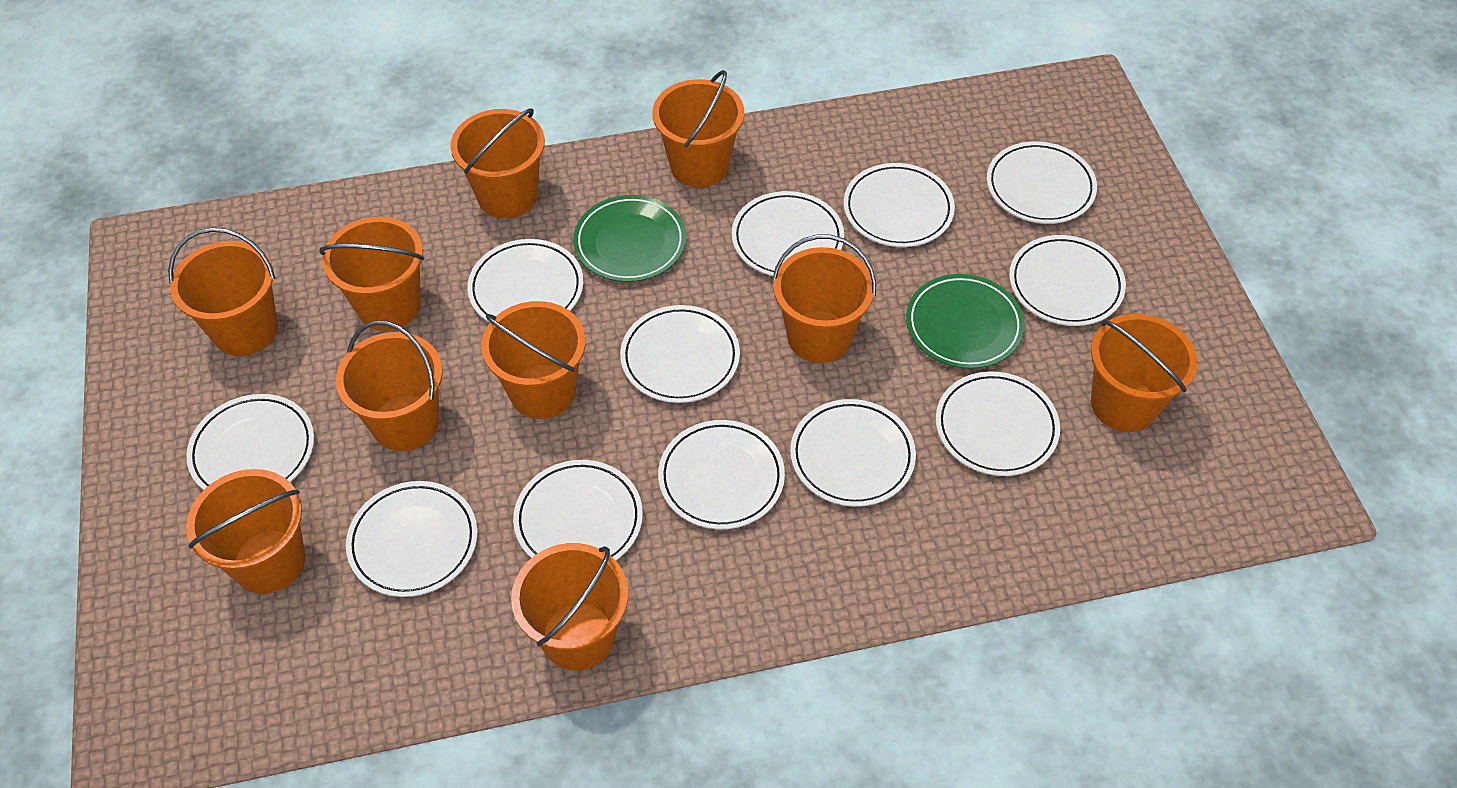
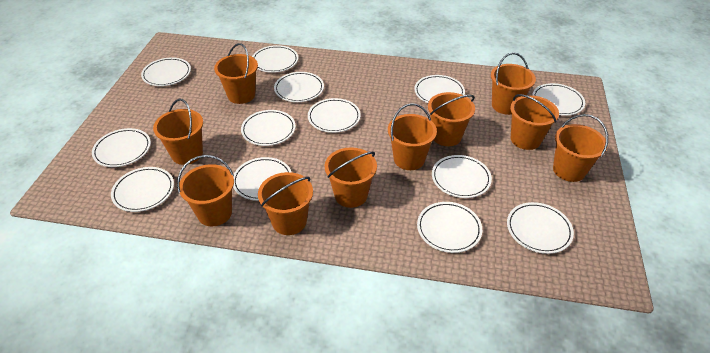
green plate: 2 -> 0
white plate: 12 -> 13

